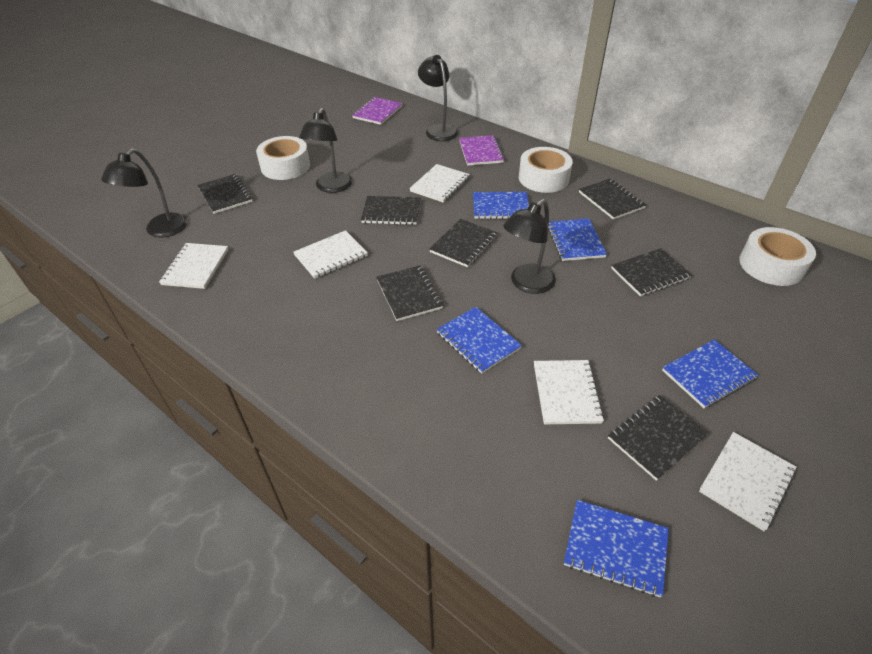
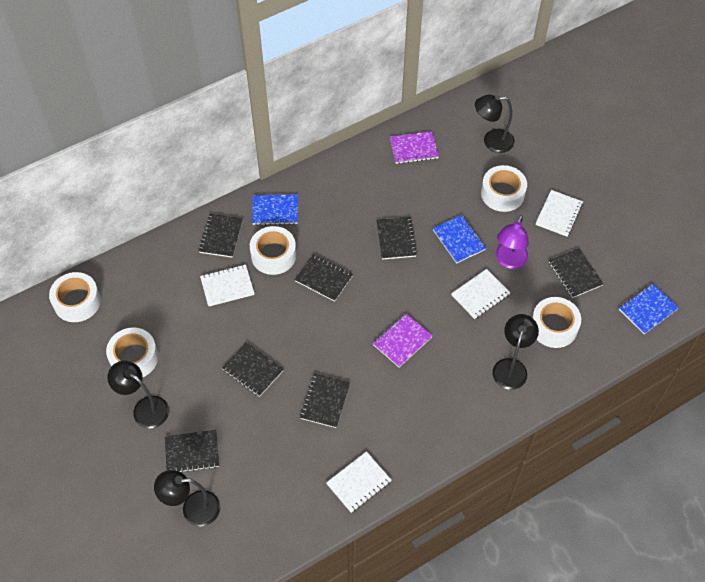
blue notebook: 5 -> 3
purple lamp: 0 -> 1
white notebook: 5 -> 4
white tape: 3 -> 5

